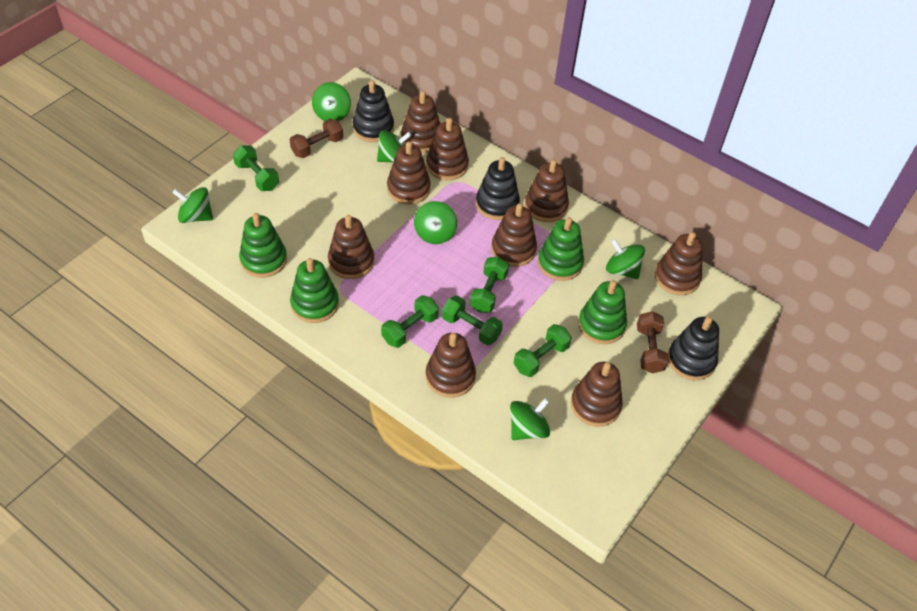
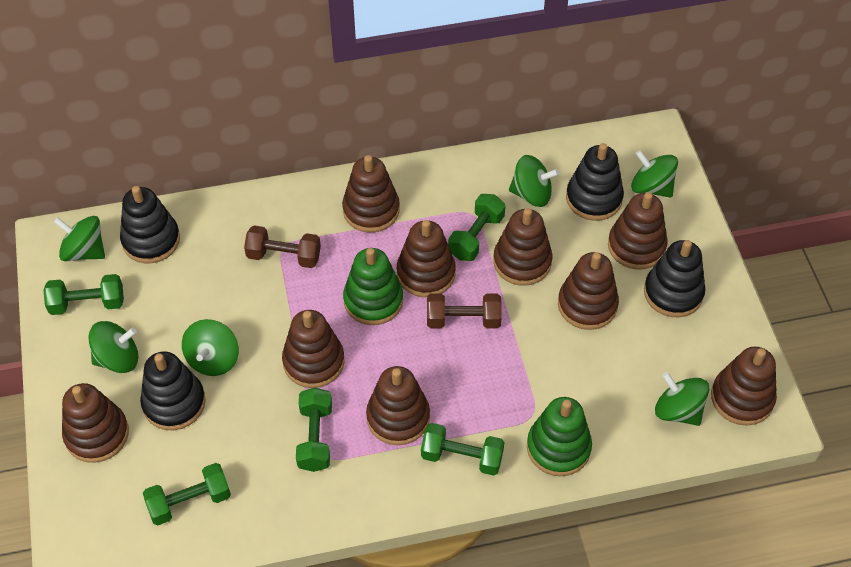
black stacking toy: 3 -> 4
green stacking toy: 4 -> 2

